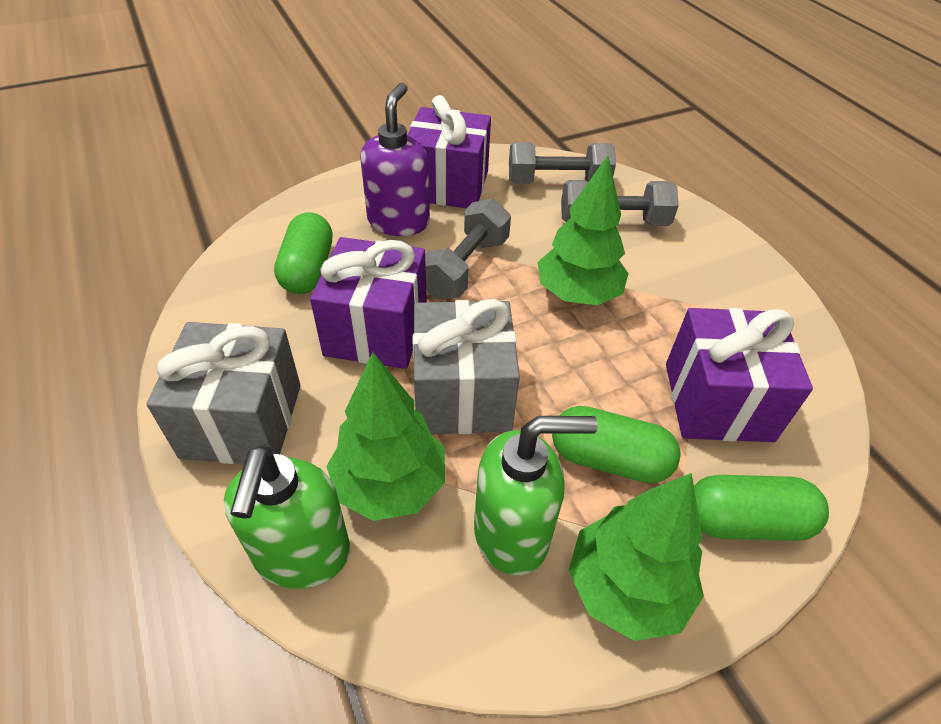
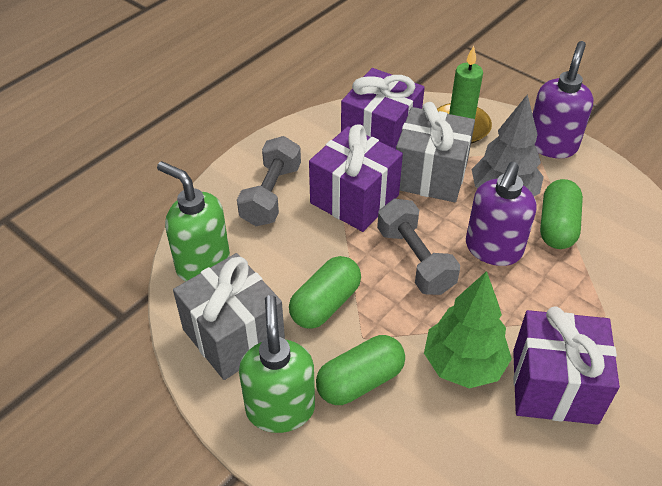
green candle: 0 -> 1
green tree: 3 -> 1
grey dumbbell: 3 -> 2
grey tree: 0 -> 1
purple soap dispenser: 1 -> 2

